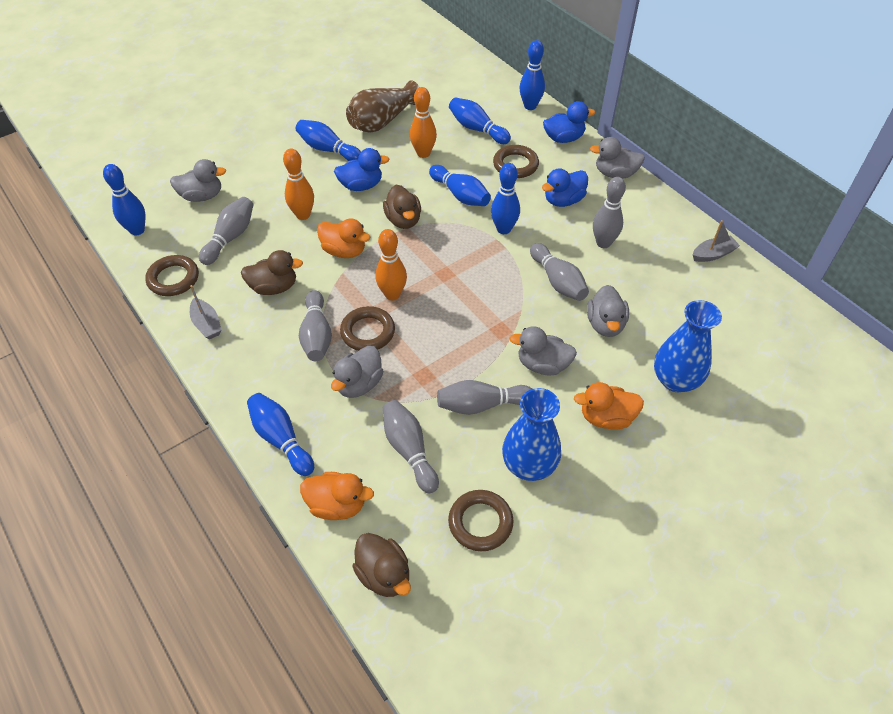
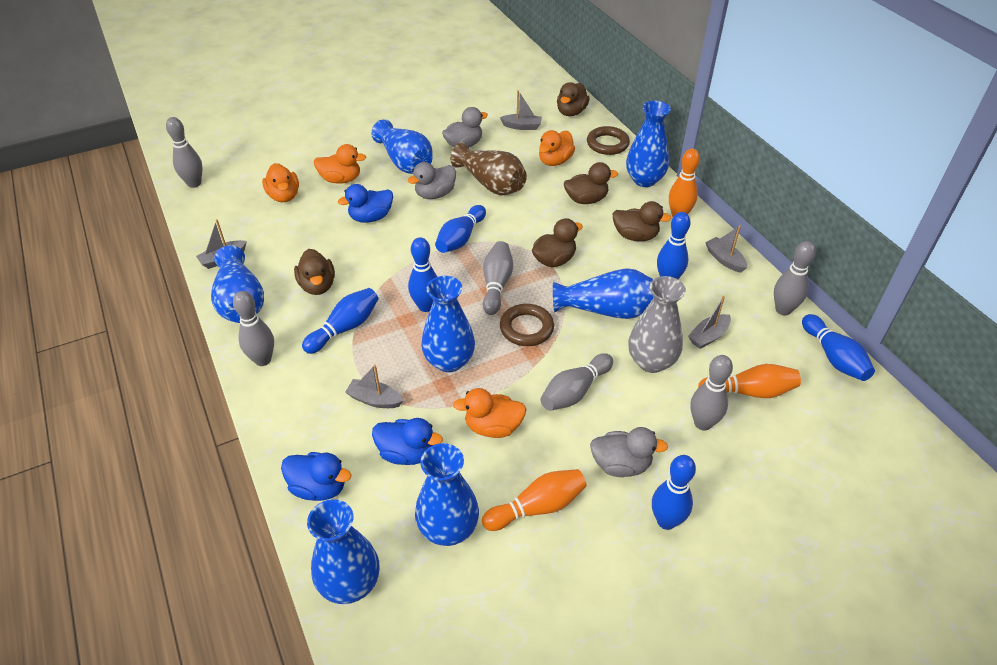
blue bowling pin: 7 -> 6
blue vase: 2 -> 7
brown duck: 3 -> 5
brown ring: 4 -> 2
grey boat: 2 -> 5
grey duck: 5 -> 3
grey vase: 0 -> 1
orange duck: 3 -> 4

